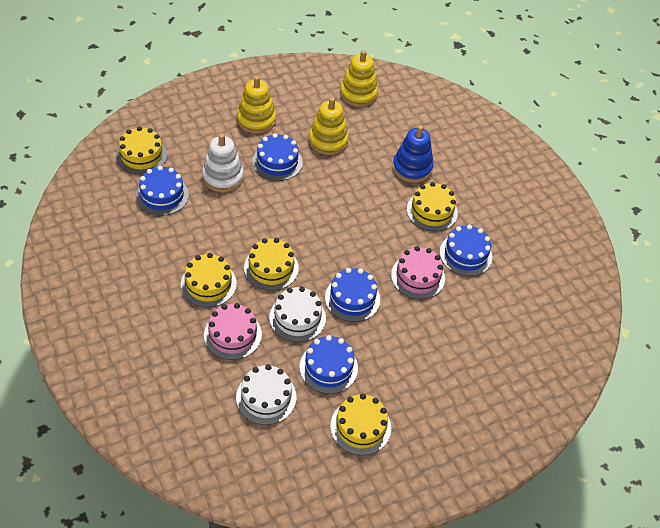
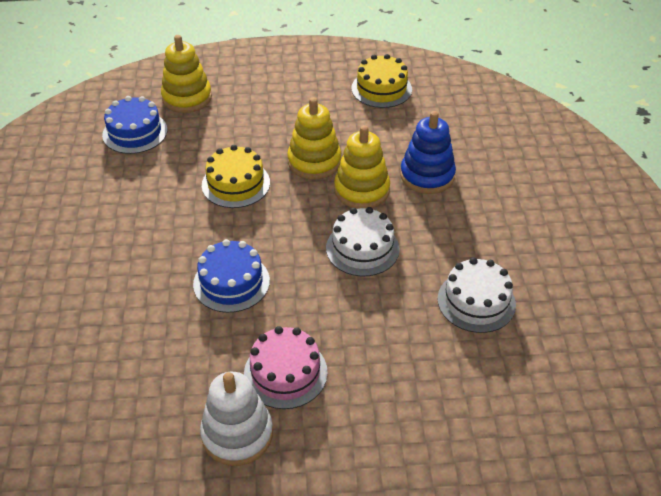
blue cake: 5 -> 2
pink cake: 2 -> 1
yellow cake: 5 -> 2

